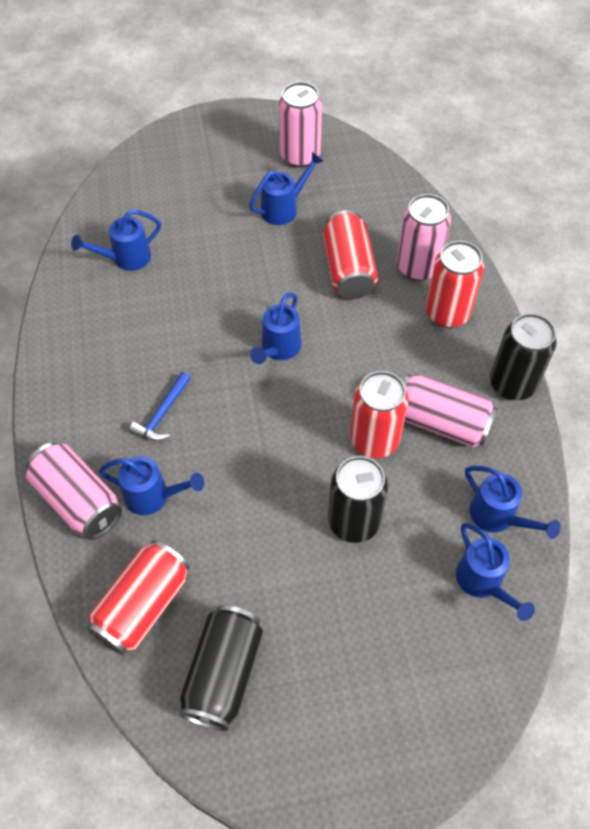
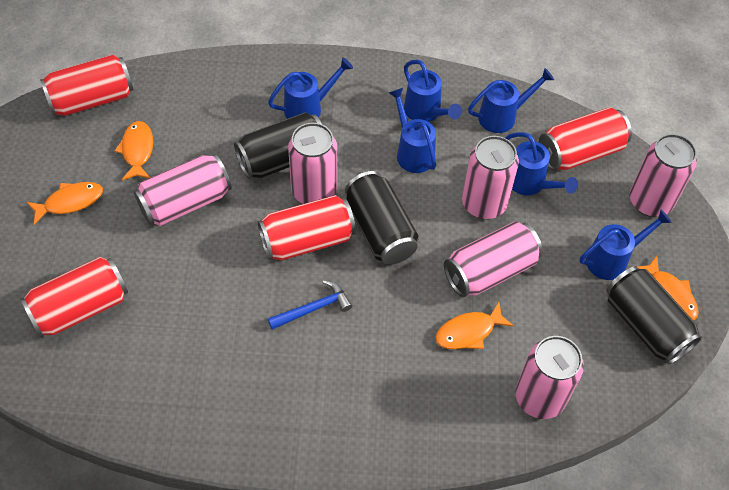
orange fish: 0 -> 4
pink can: 4 -> 6

